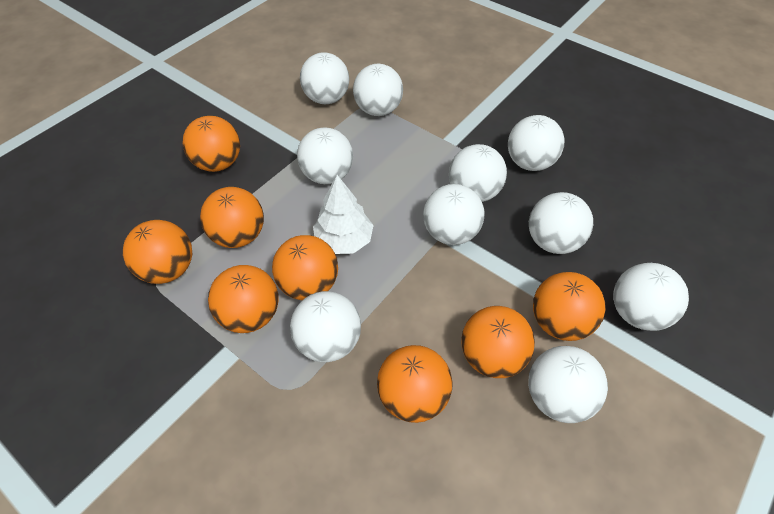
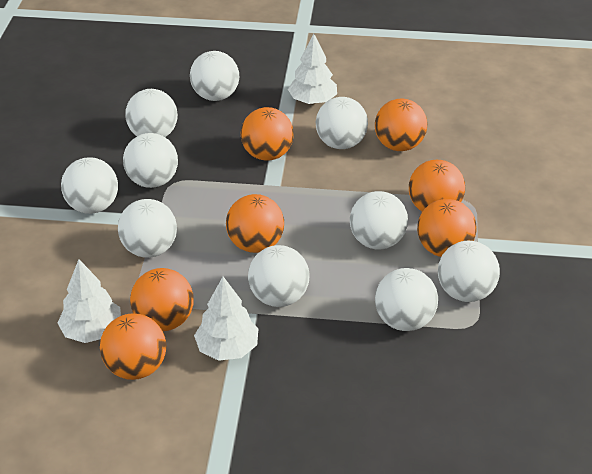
orange ball: 8 -> 7
white tree: 1 -> 3

